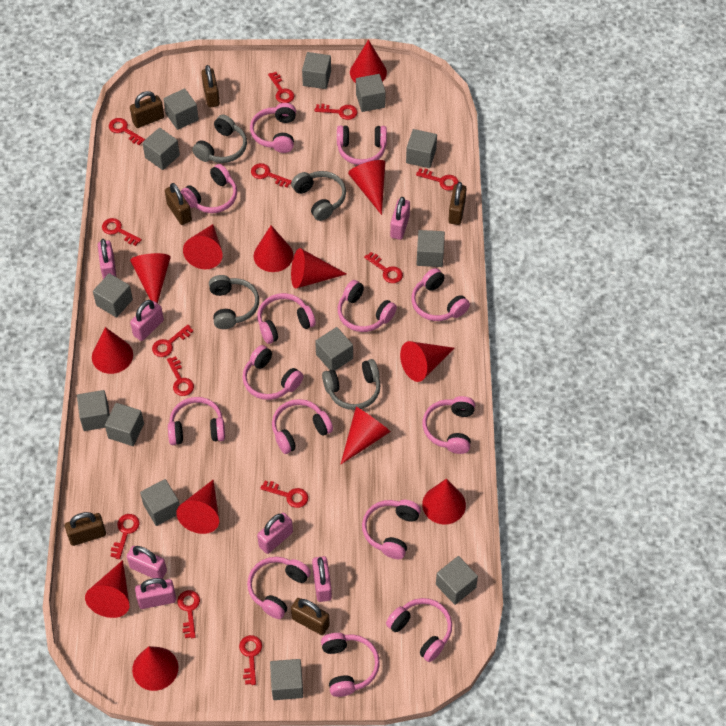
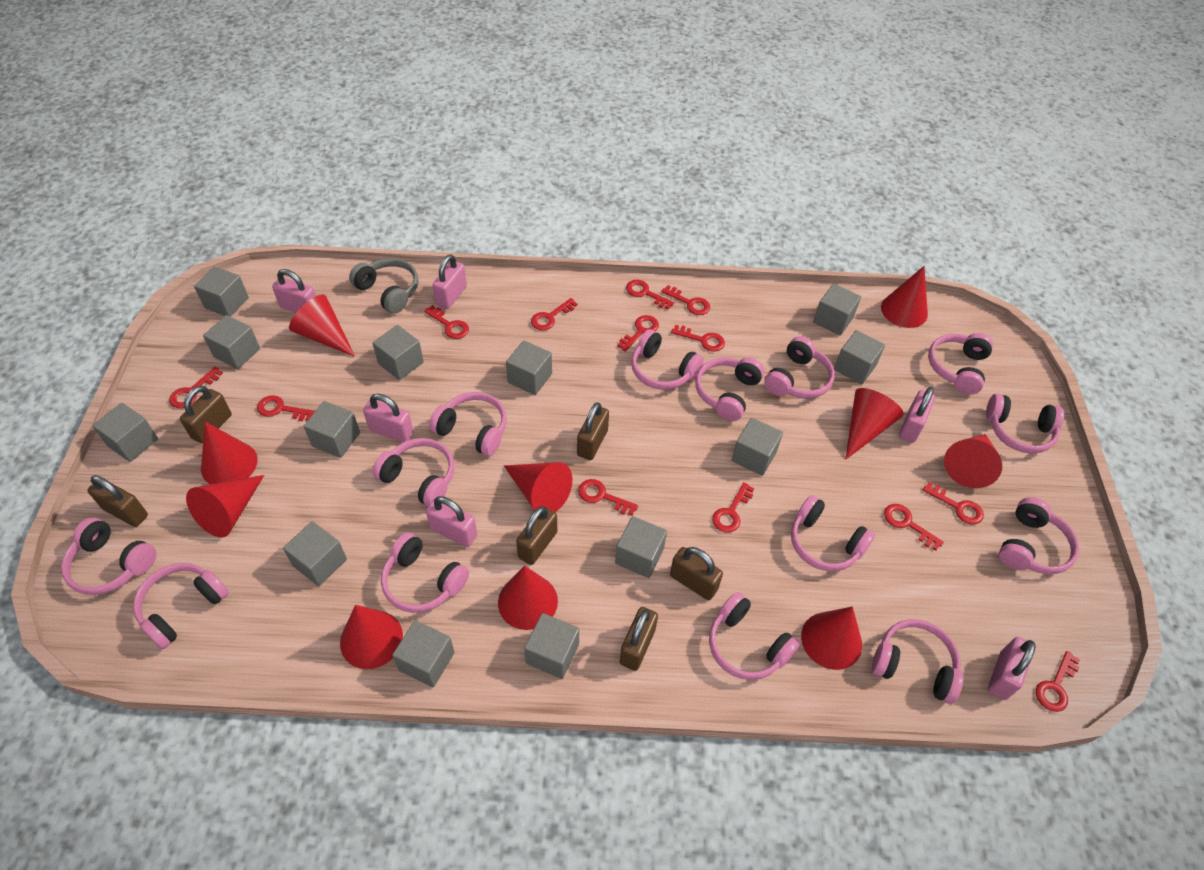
grey headphones: 4 -> 1
pink padlock: 7 -> 6
red cone: 13 -> 10

